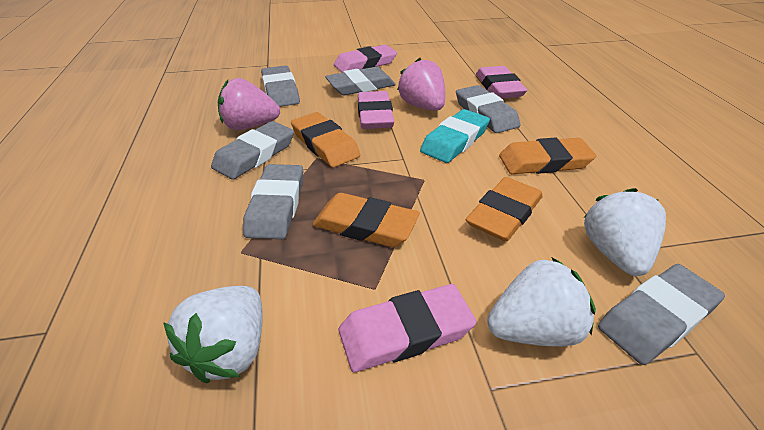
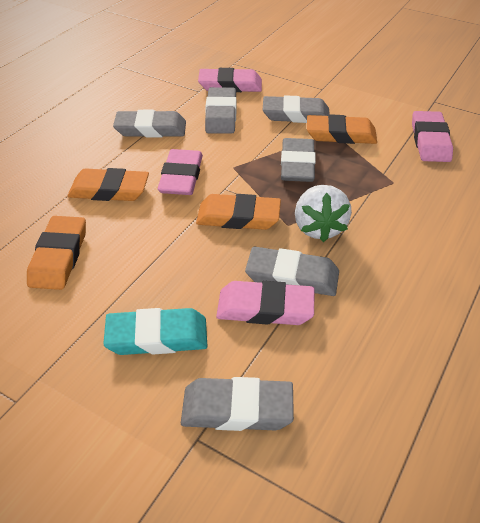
pink strawberry: 2 -> 0
white strawberry: 3 -> 1

